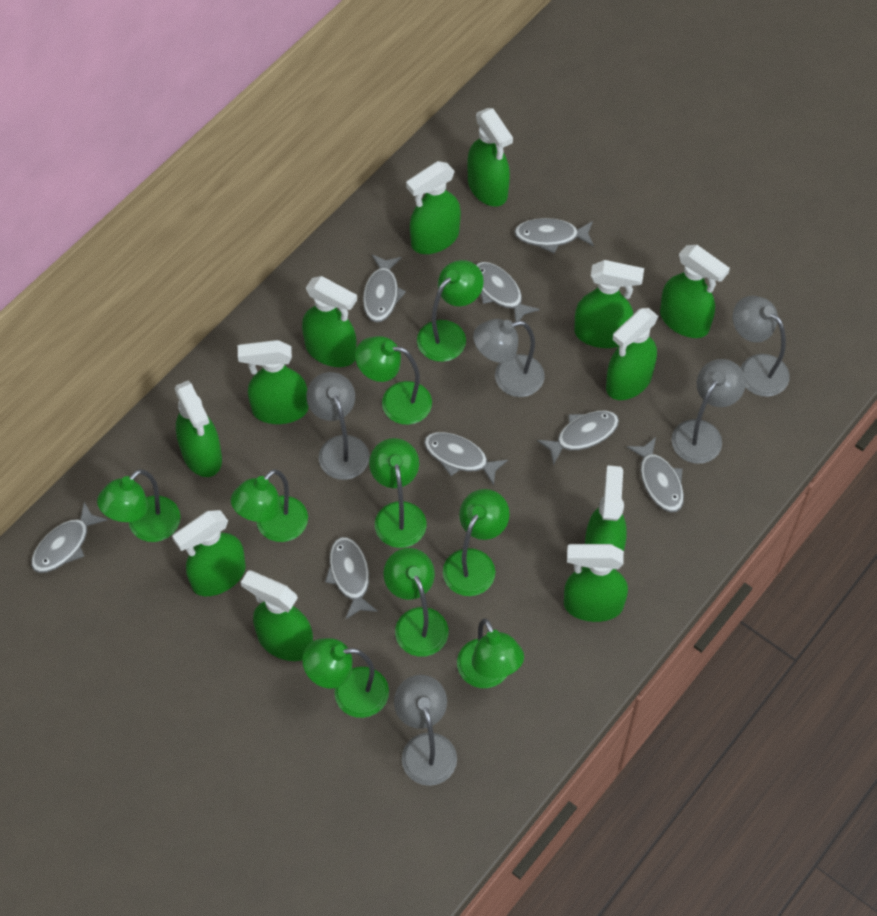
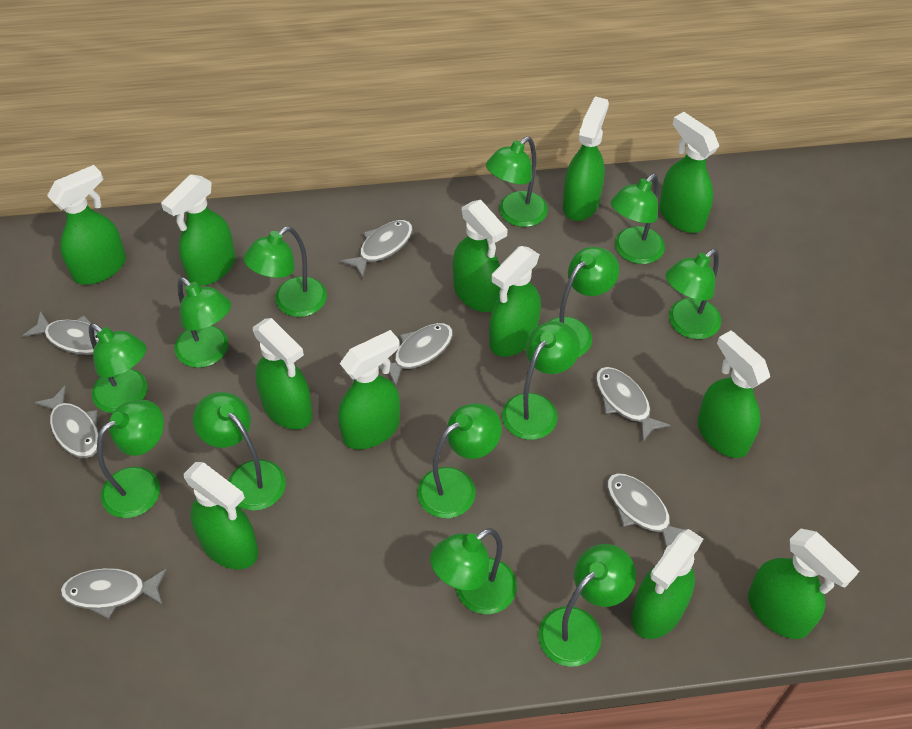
green lamp: 9 -> 13
grey fish: 8 -> 7
grey lamp: 5 -> 0

